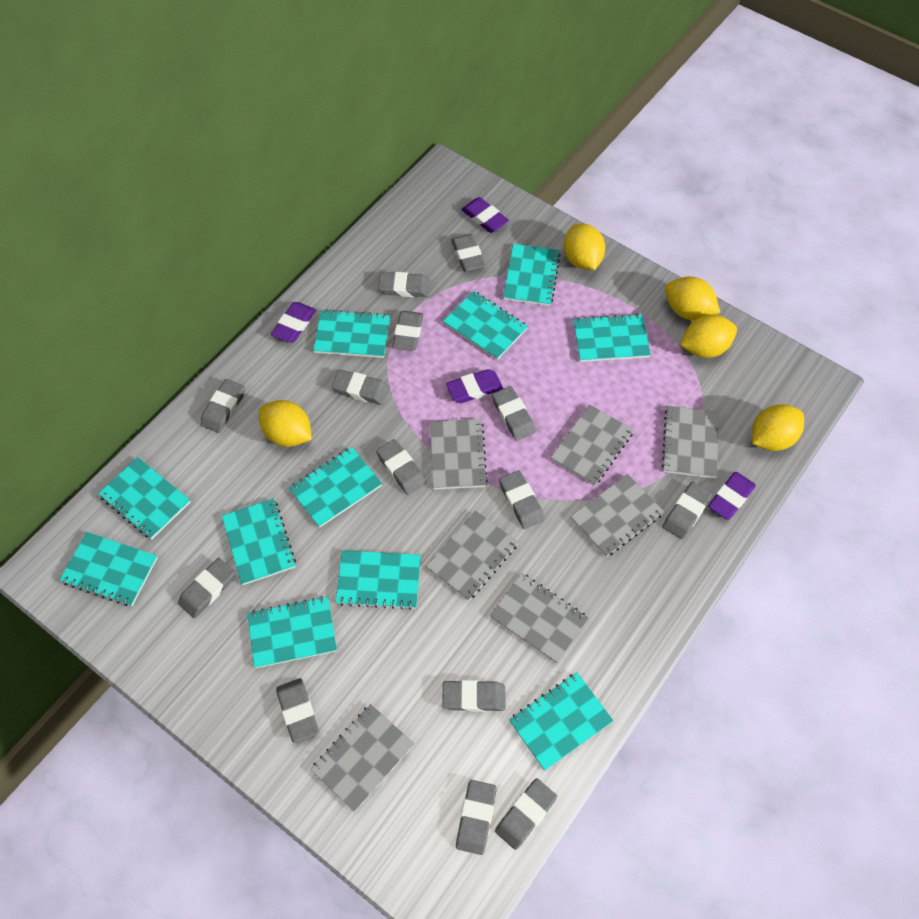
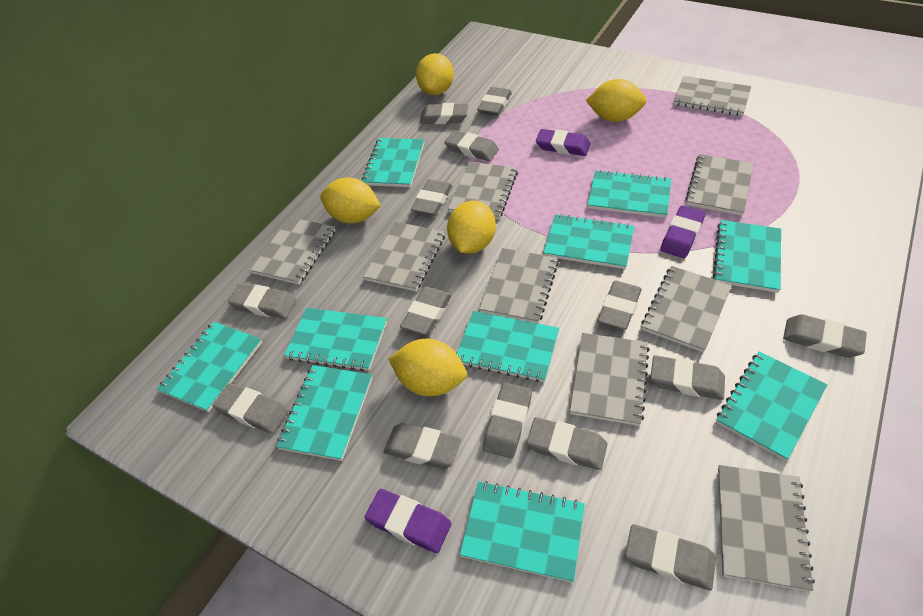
grey notebook: 7 -> 9
purple eraser: 4 -> 3
turquoise notebook: 11 -> 10

